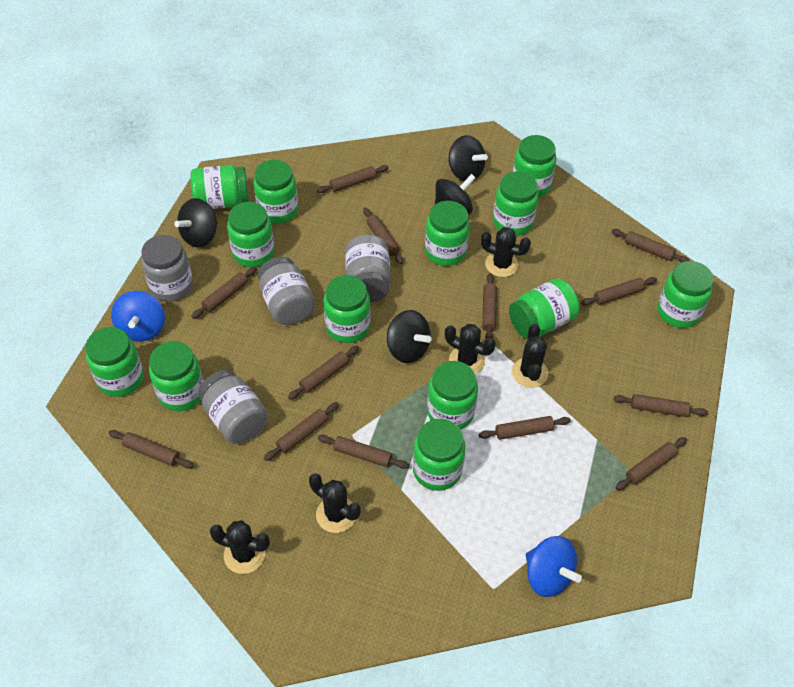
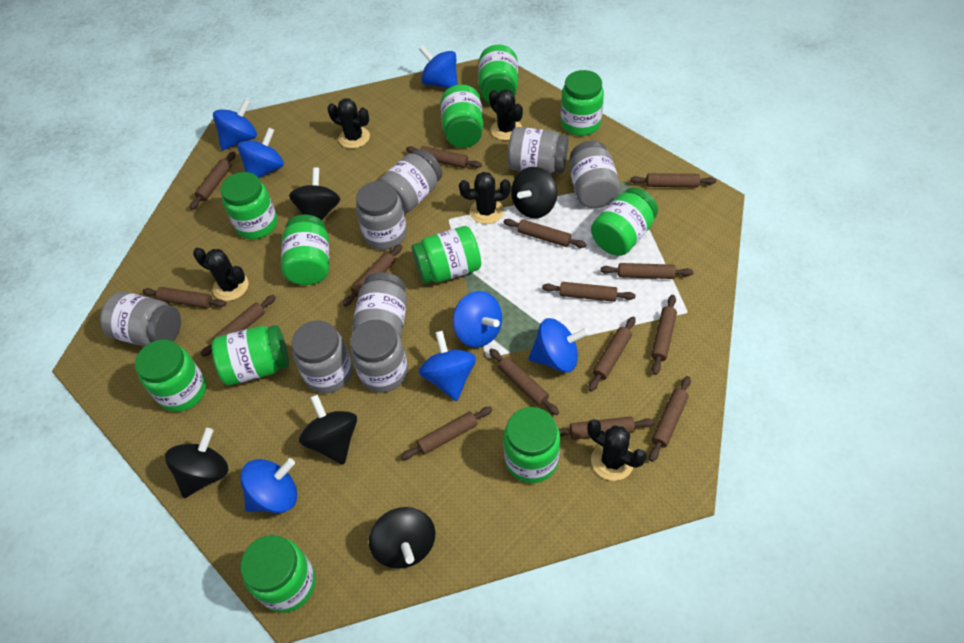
black spinning top: 4 -> 5
blue spinning top: 2 -> 7
brown rolling pin: 13 -> 15
green jar: 13 -> 11
grey jar: 4 -> 8

